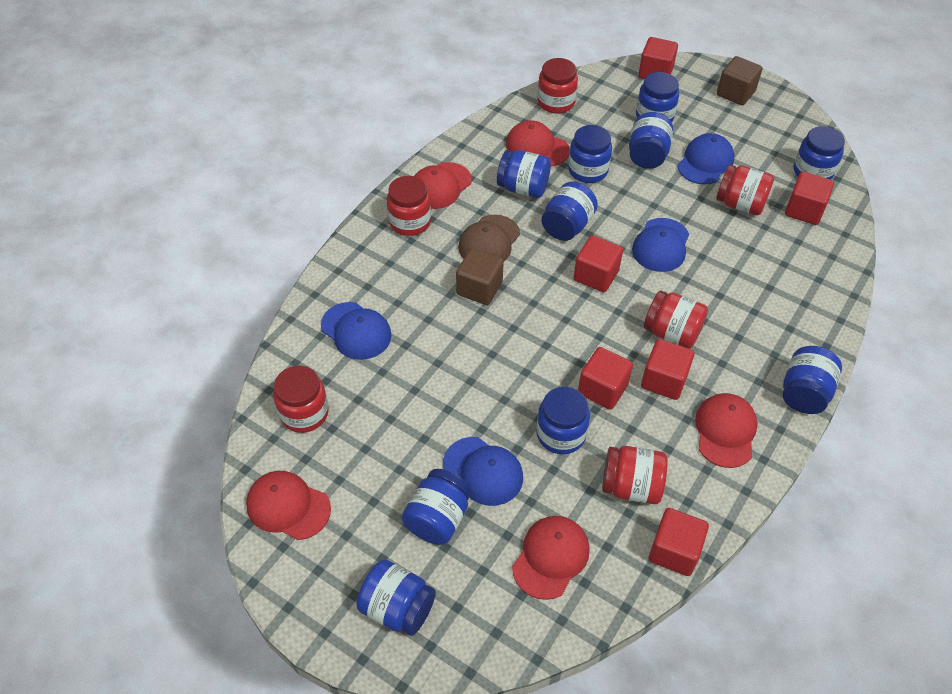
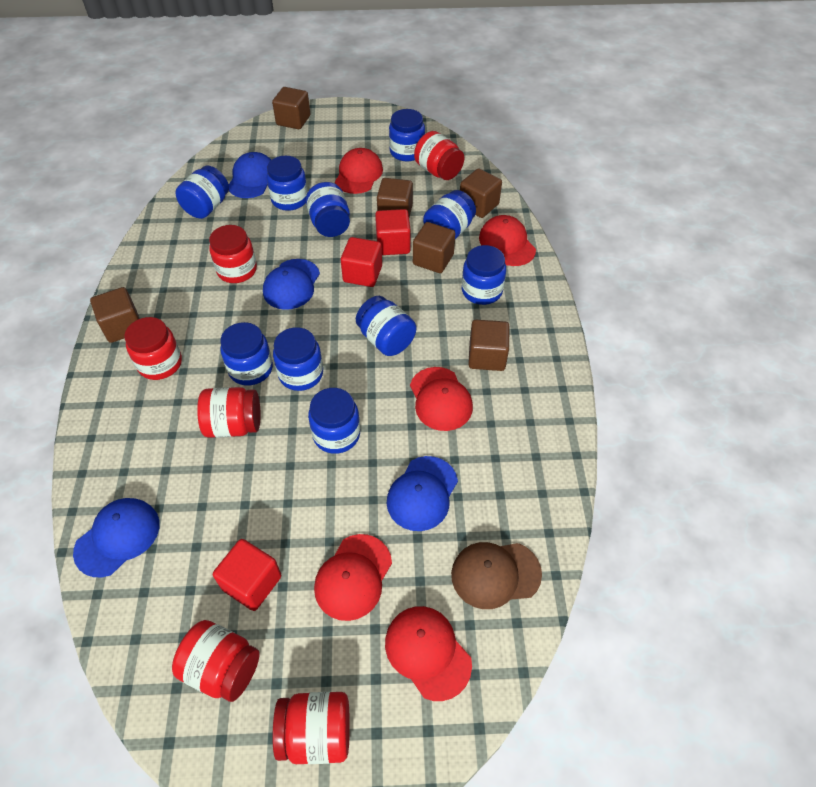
brown cube: 2 -> 6
red cube: 6 -> 3

